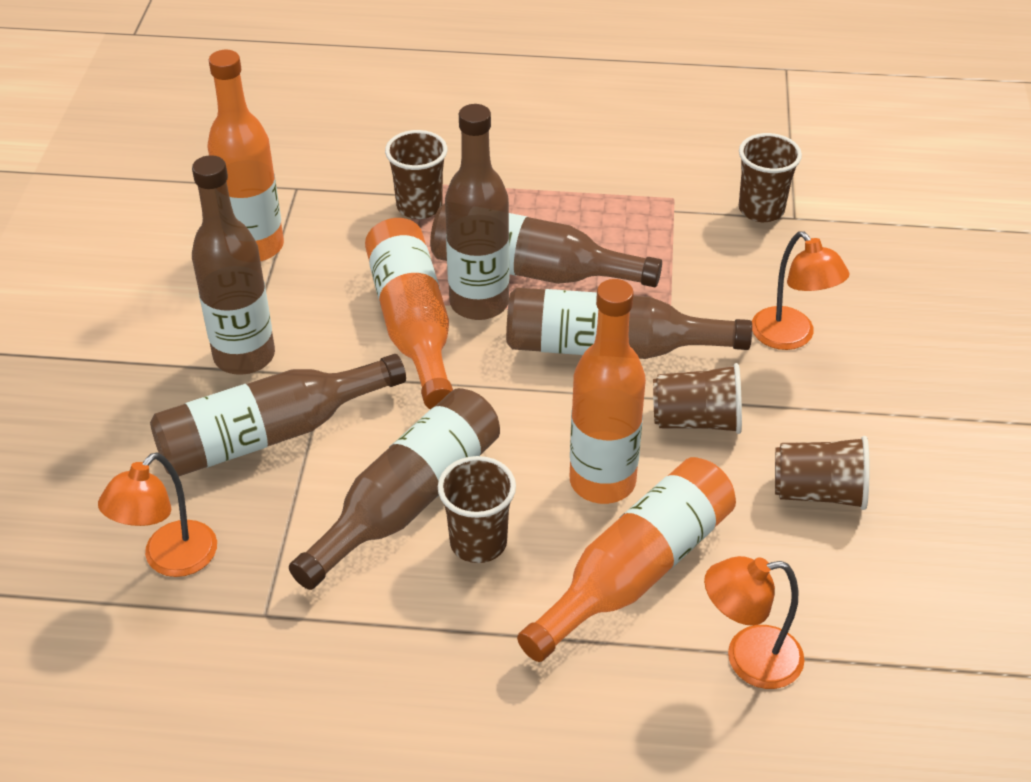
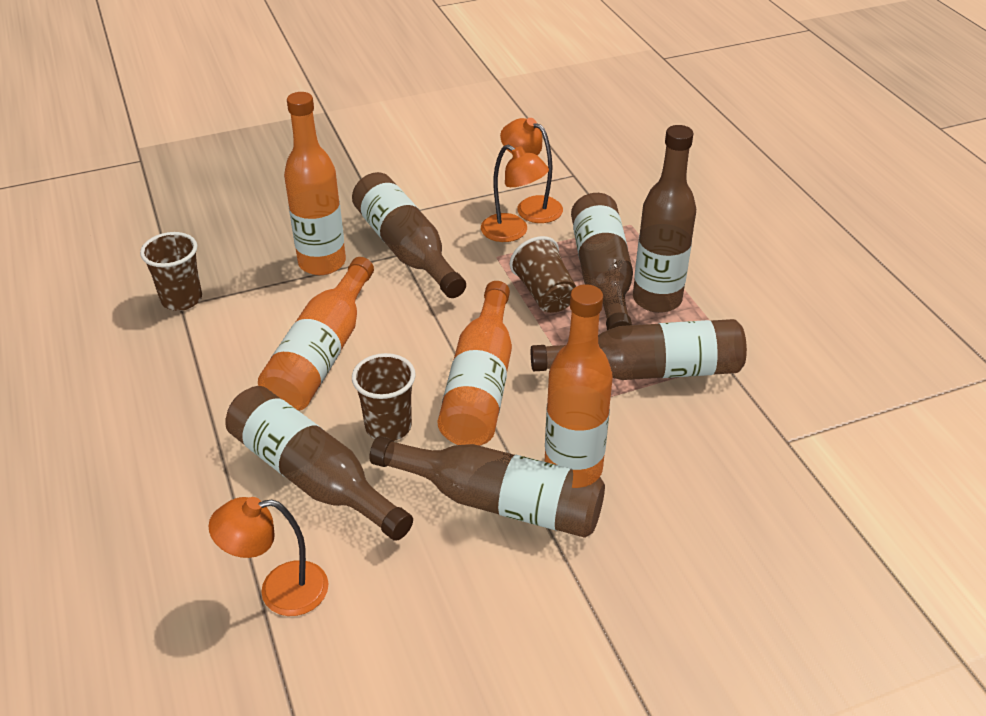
brown cup: 5 -> 3

